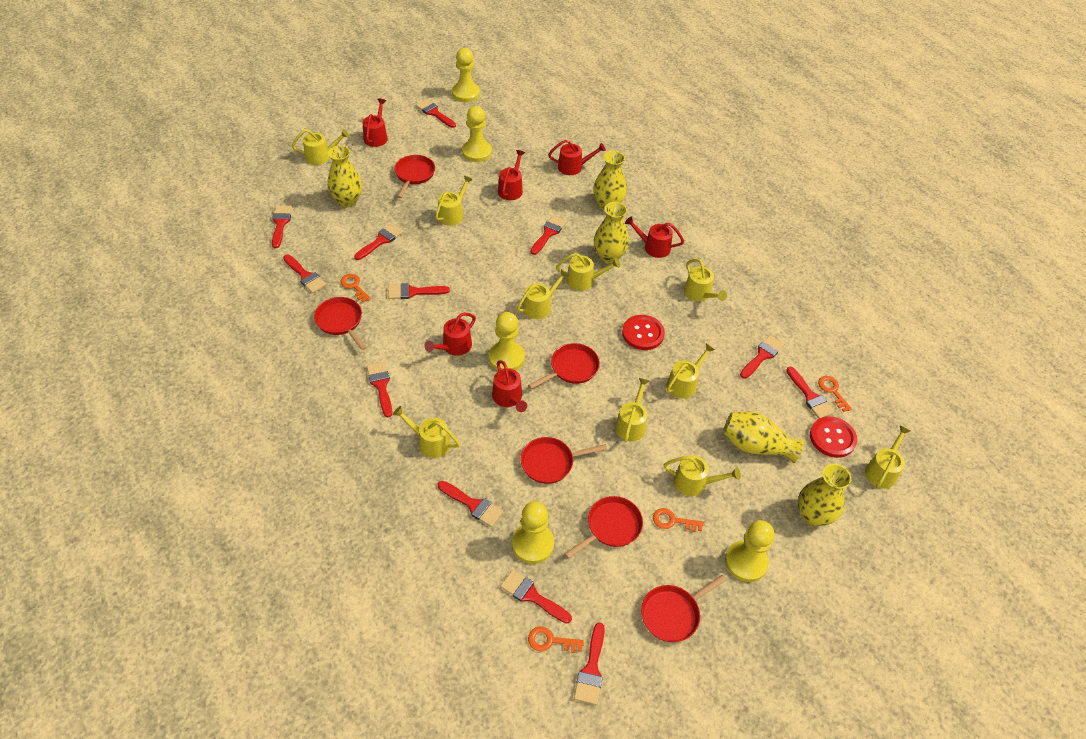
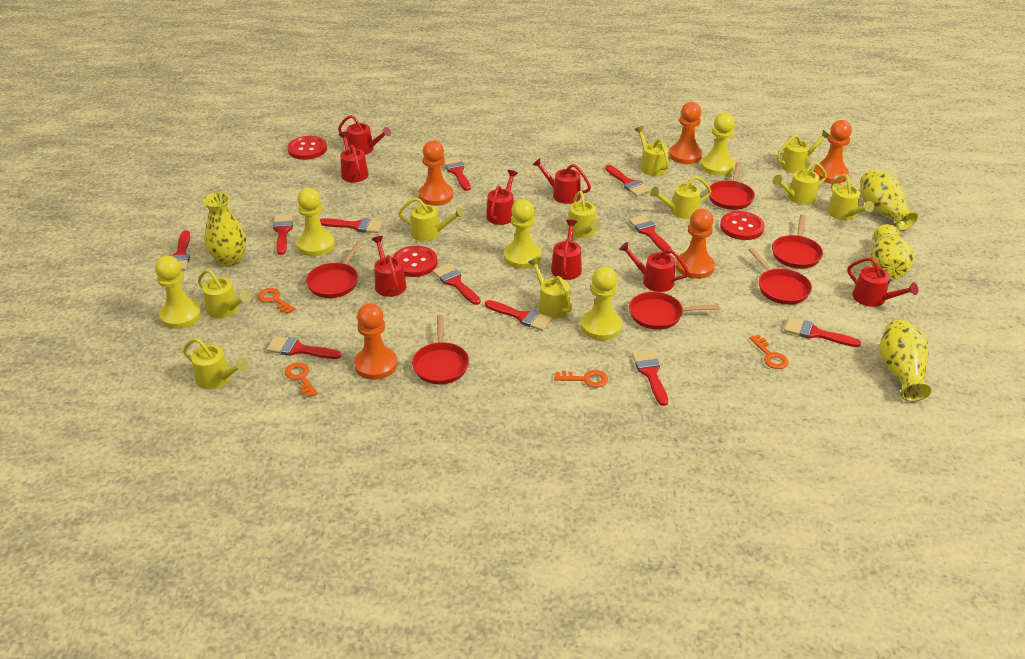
orange pawn: 0 -> 5
red brush: 12 -> 11
red button: 2 -> 3
red watering can: 6 -> 8
yellow vase: 5 -> 4

